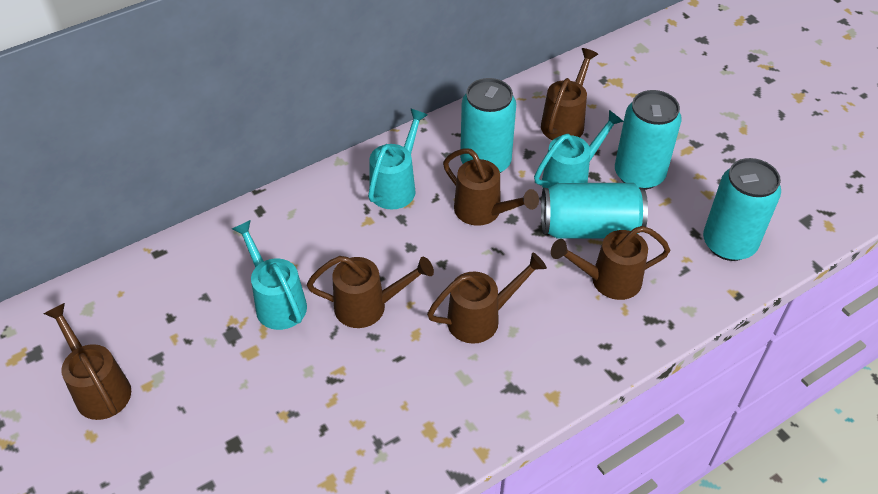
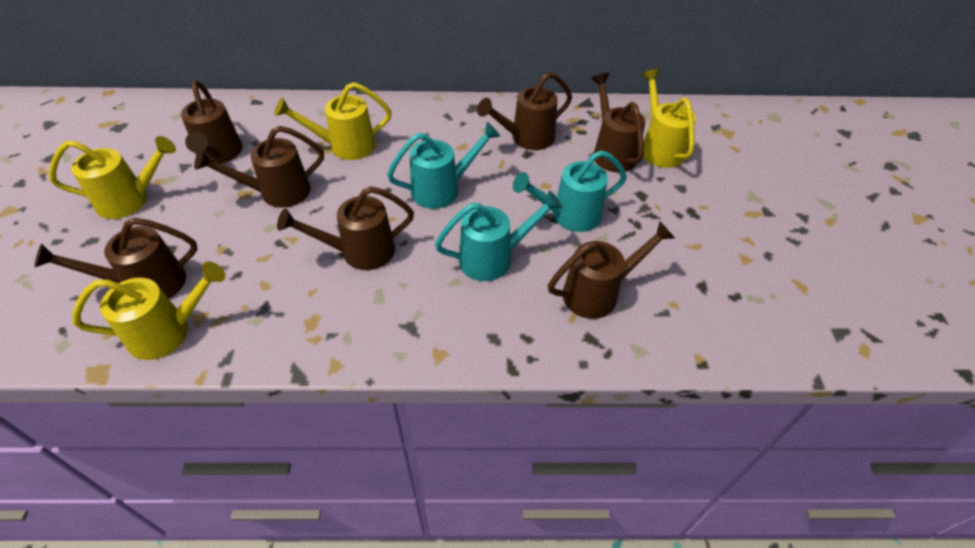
brown watering can: 6 -> 7
turquoise can: 4 -> 0
yellow watering can: 0 -> 4

